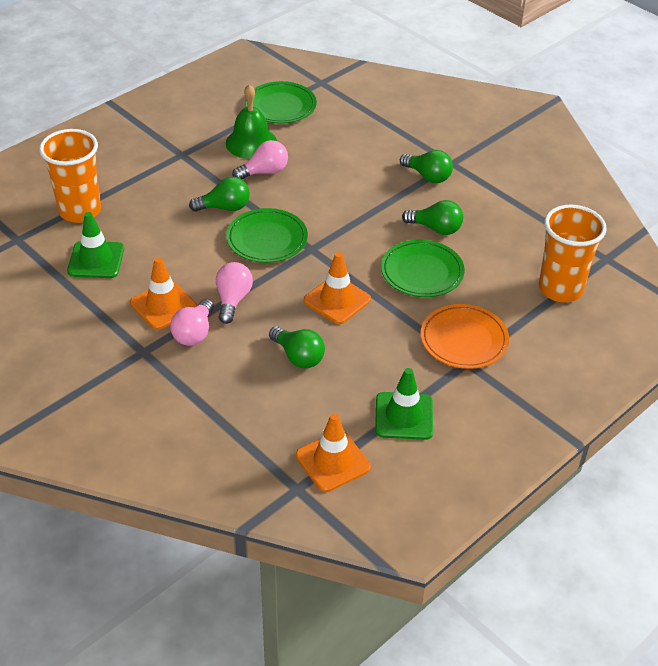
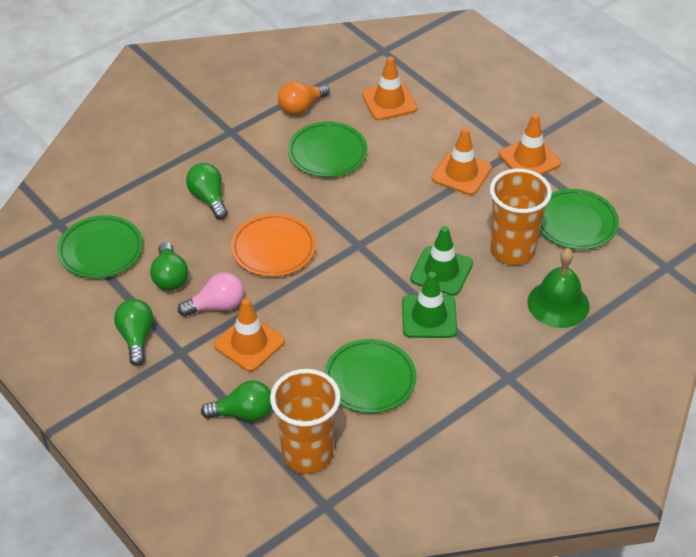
green plate: 3 -> 4
orange light bulb: 0 -> 1
orange traffic cone: 3 -> 4
pink light bulb: 3 -> 1

